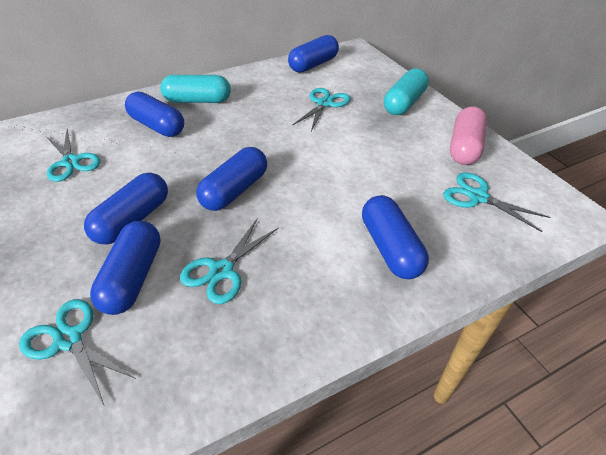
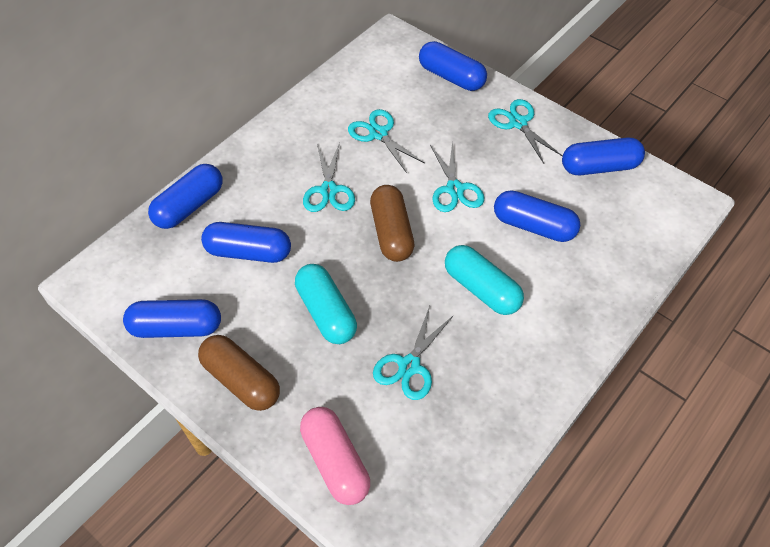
brown capsule: 0 -> 2

